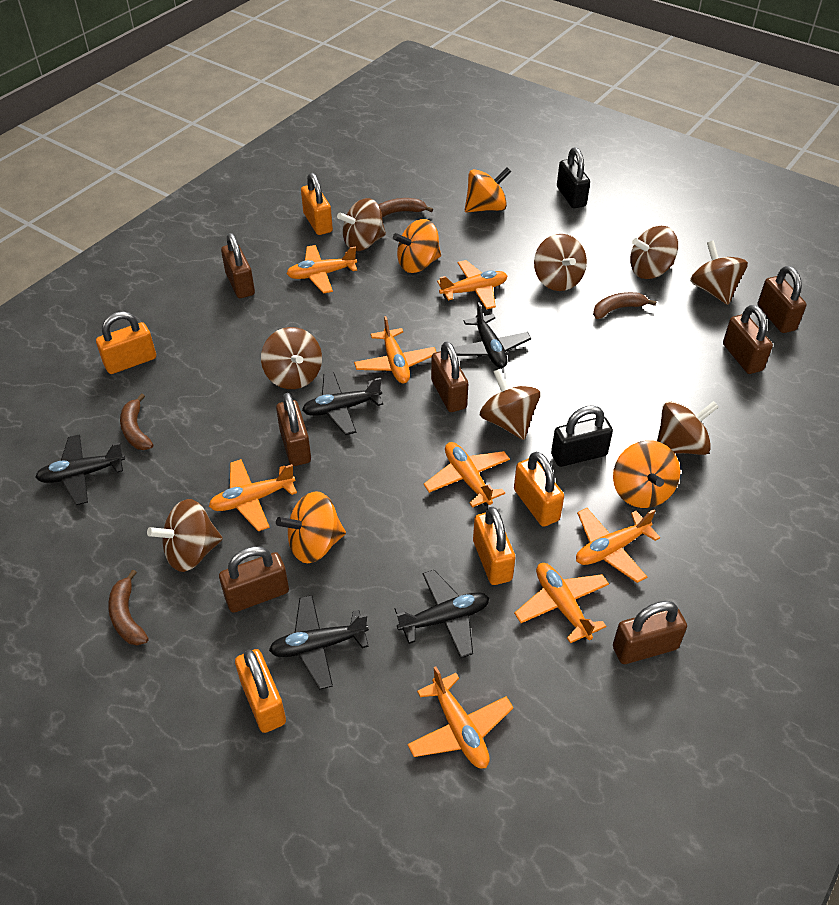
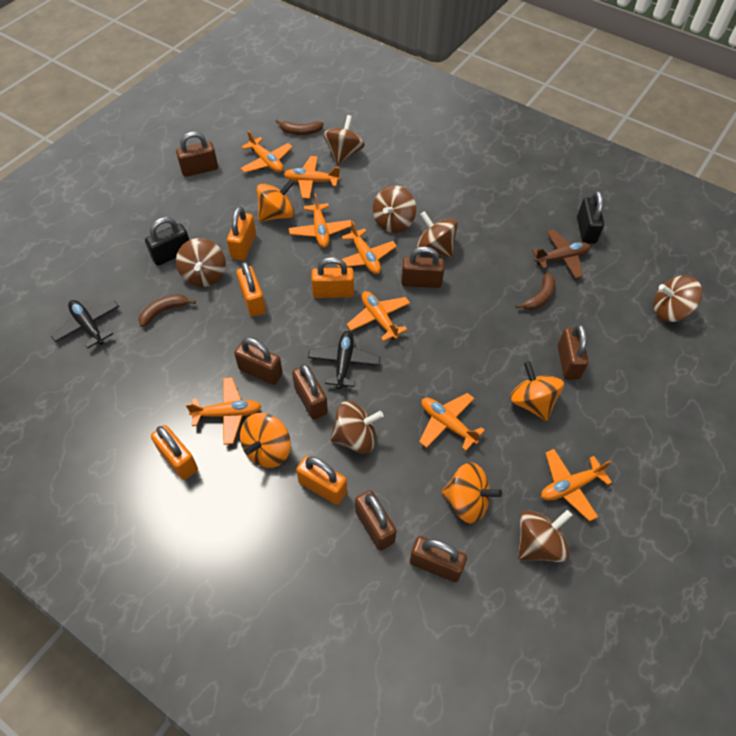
black plane: 5 -> 2
brown banana: 4 -> 3
brown plane: 0 -> 1
brown spinning top: 8 -> 7

